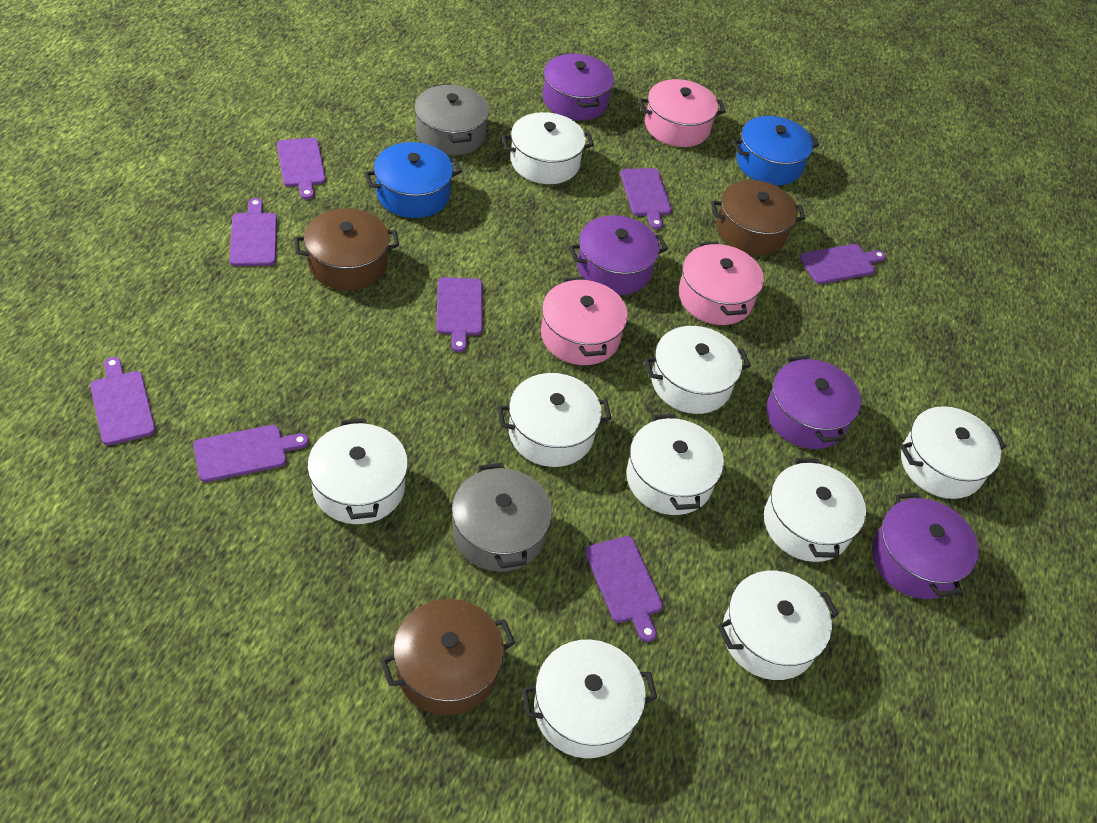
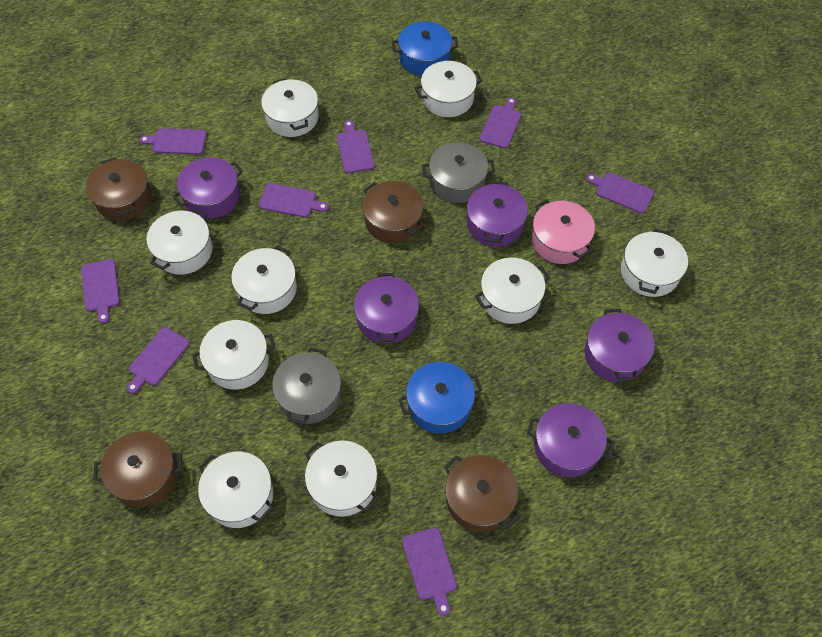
brown pot: 3 -> 4
pink pot: 3 -> 1
purple pot: 4 -> 5

